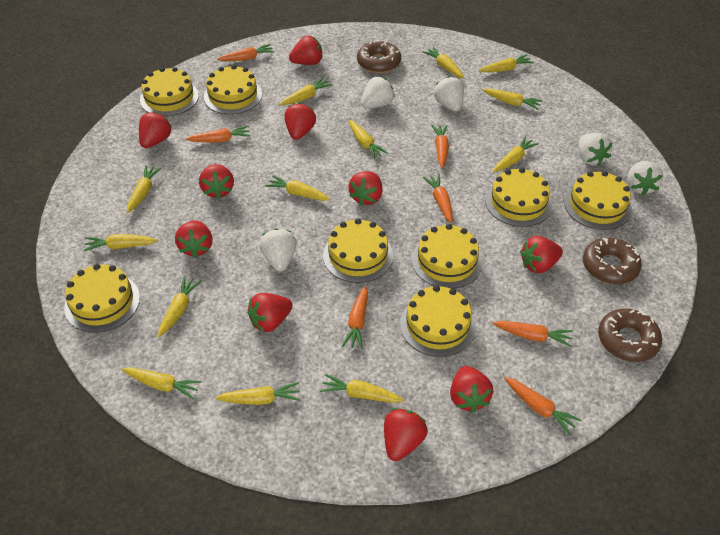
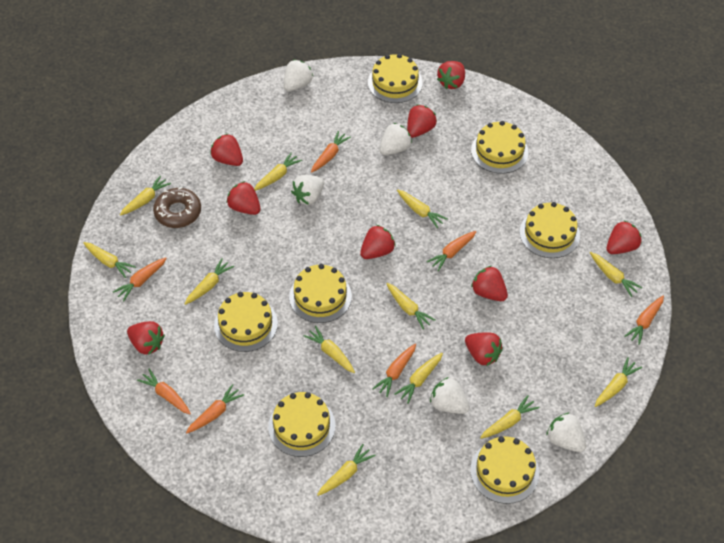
brown donut: 3 -> 1
red strawberry: 10 -> 9
yellow cake: 8 -> 7
yellow carrot: 13 -> 12

